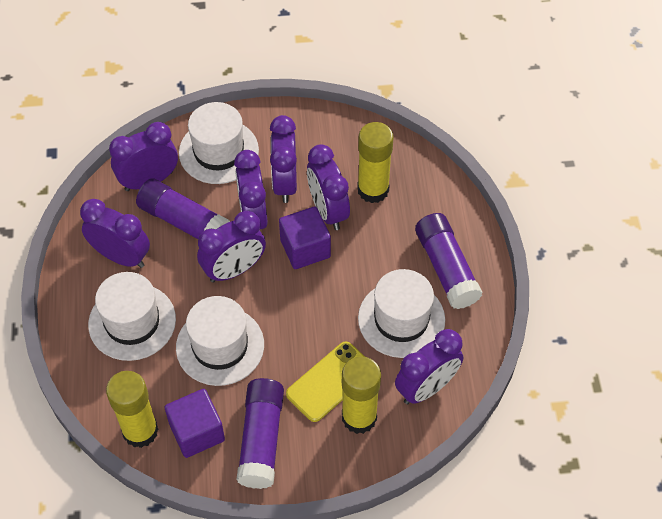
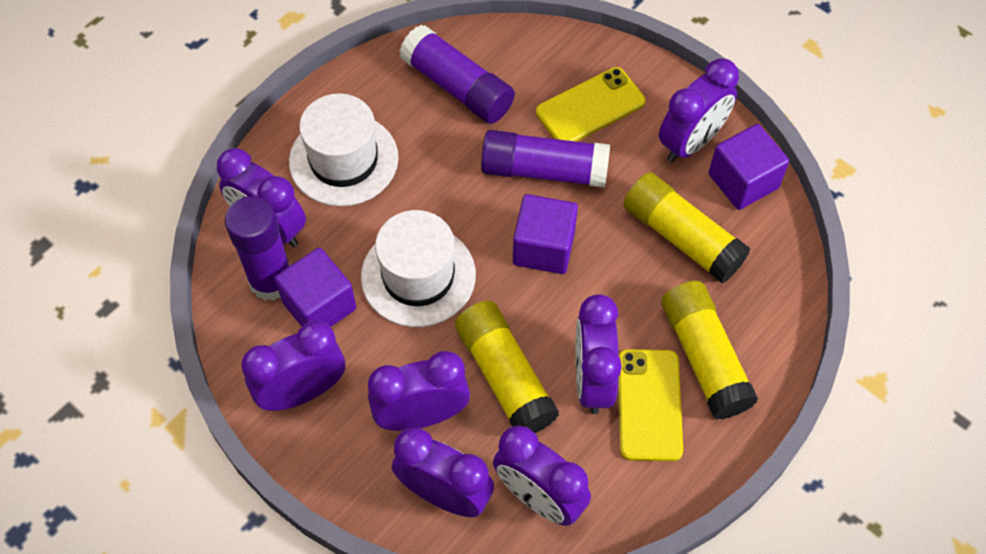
purple cube: 2 -> 3
white hat: 4 -> 2
yellow phone: 1 -> 2

